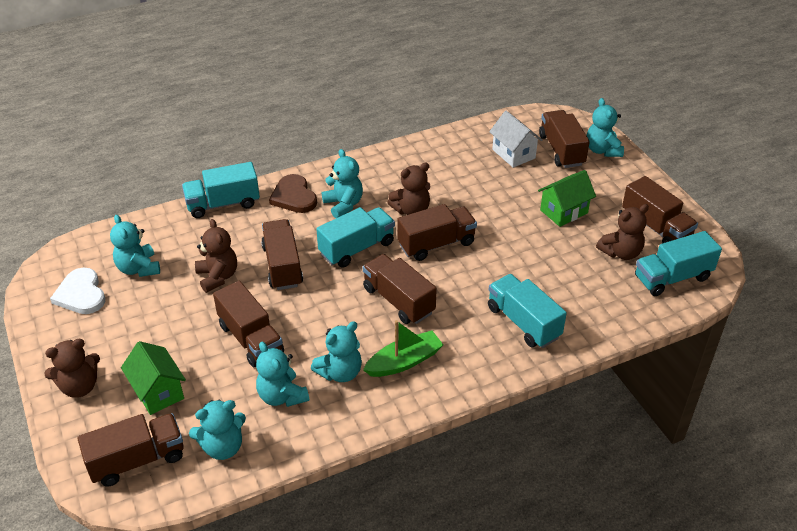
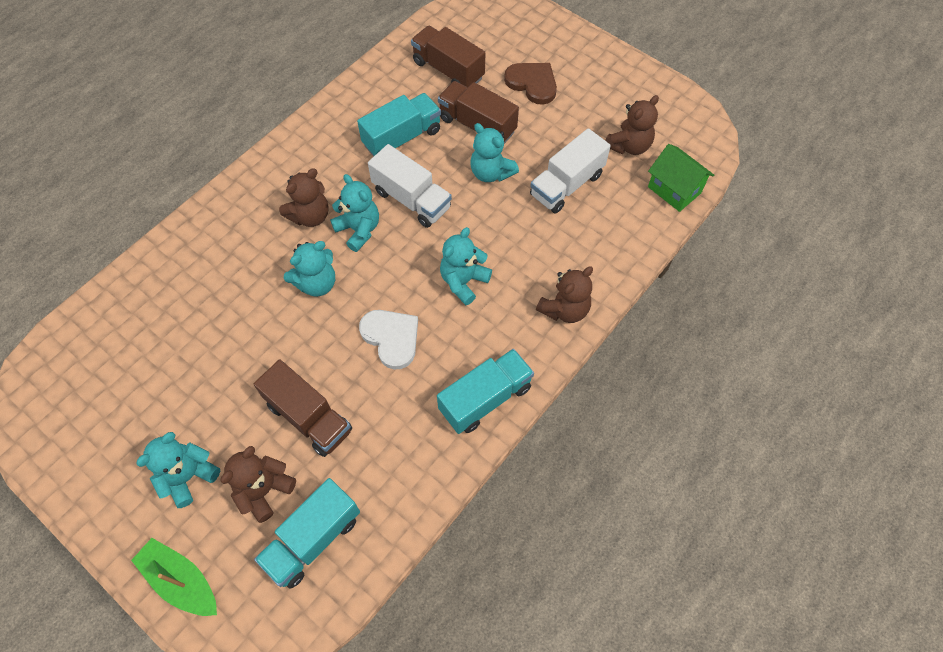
brown truck: 7 -> 3
green house: 2 -> 1
turquoise teddy bear: 6 -> 5
turquoise truck: 4 -> 3
white house: 1 -> 0
white truck: 0 -> 2

